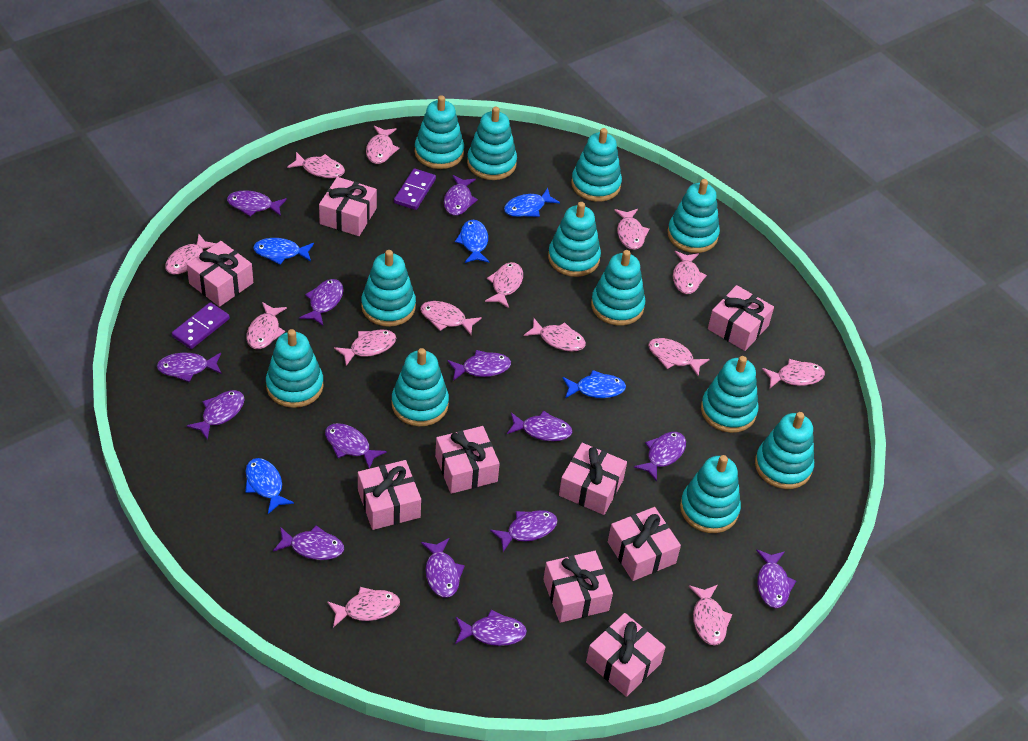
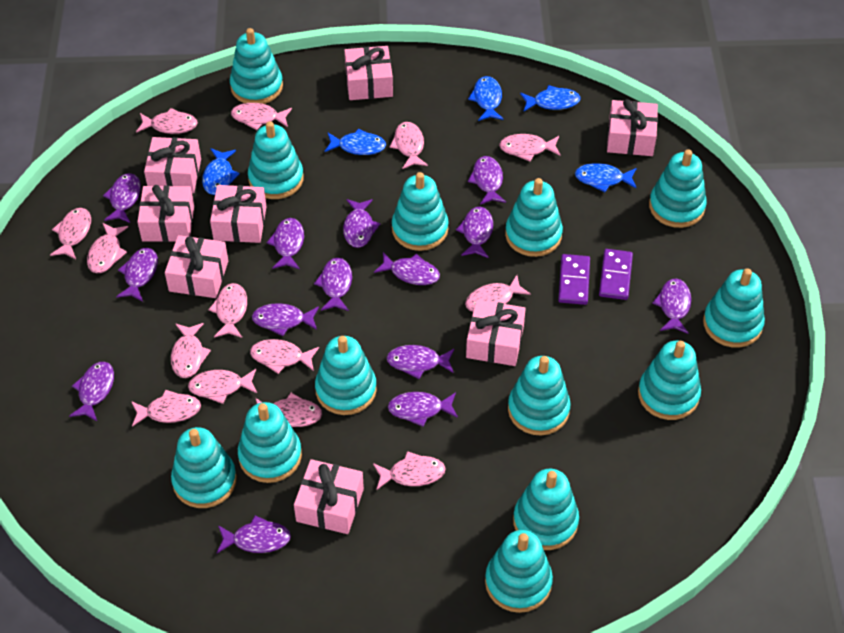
pink gift: 9 -> 8
turquoise stacking toy: 12 -> 13

